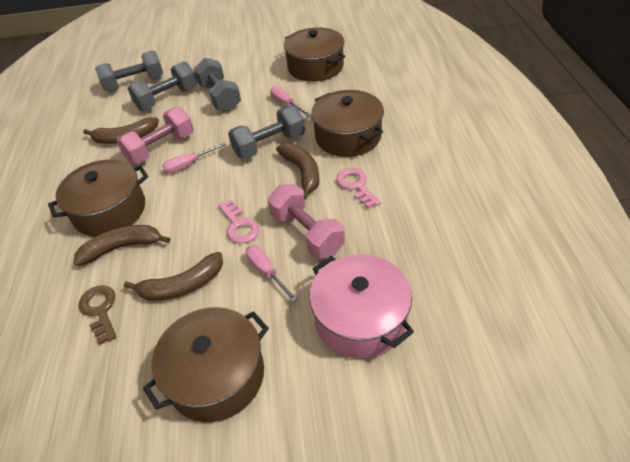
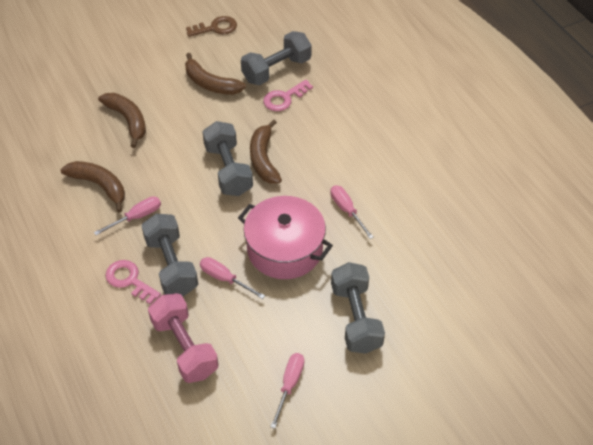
brown pot: 4 -> 0
pink dumbbell: 2 -> 1
pink screwdriver: 3 -> 4

